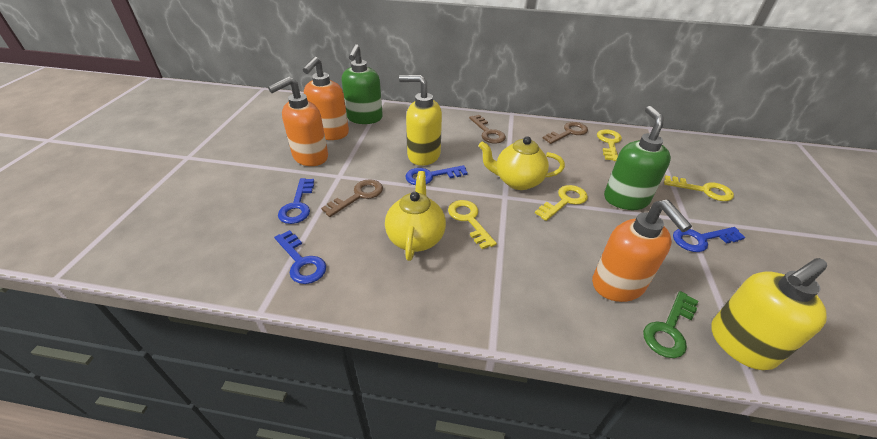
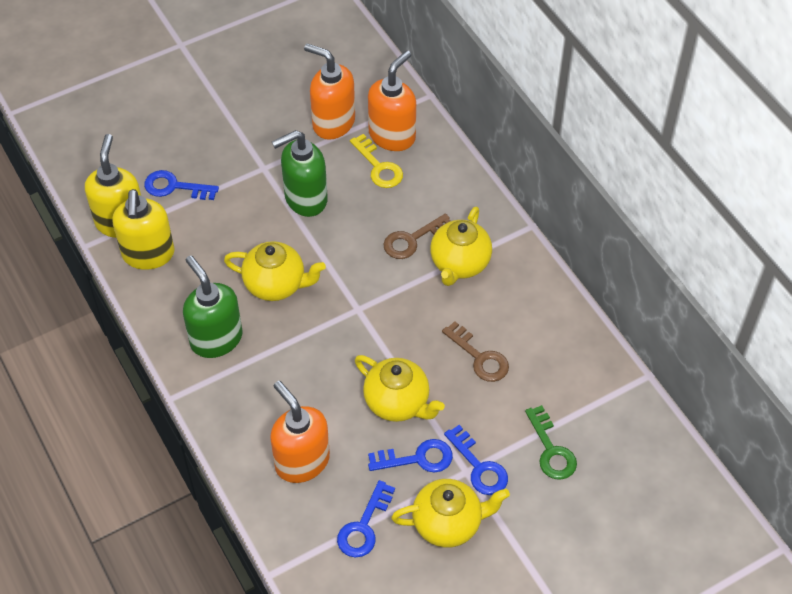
brown key: 3 -> 2
yellow key: 4 -> 1
yellow teapot: 2 -> 4

